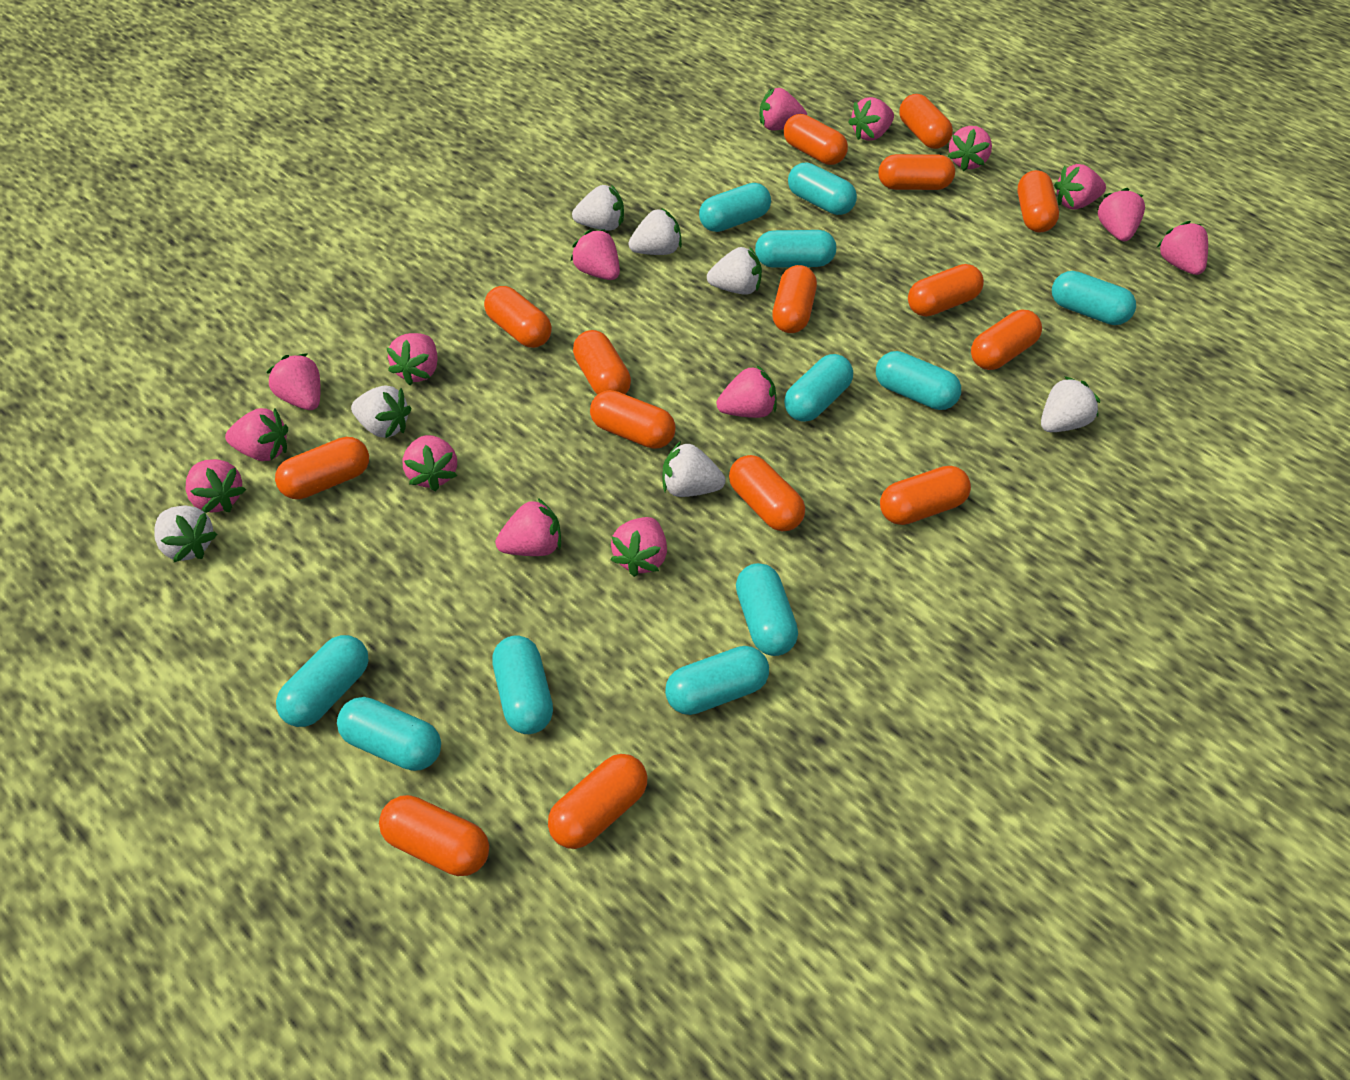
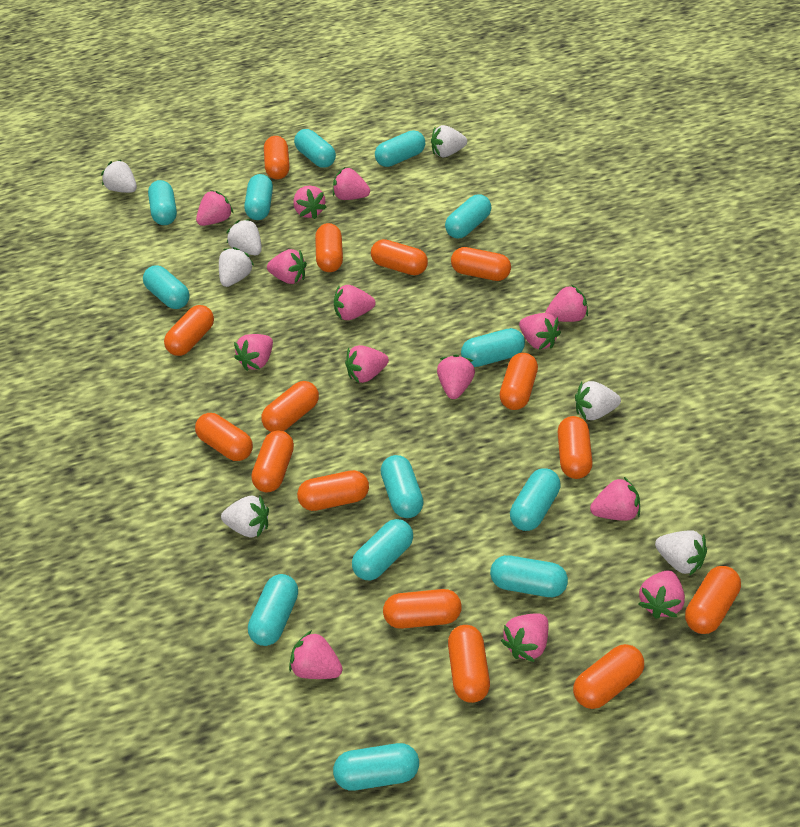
pink strawberry: 15 -> 14
turquoise capsule: 11 -> 13

